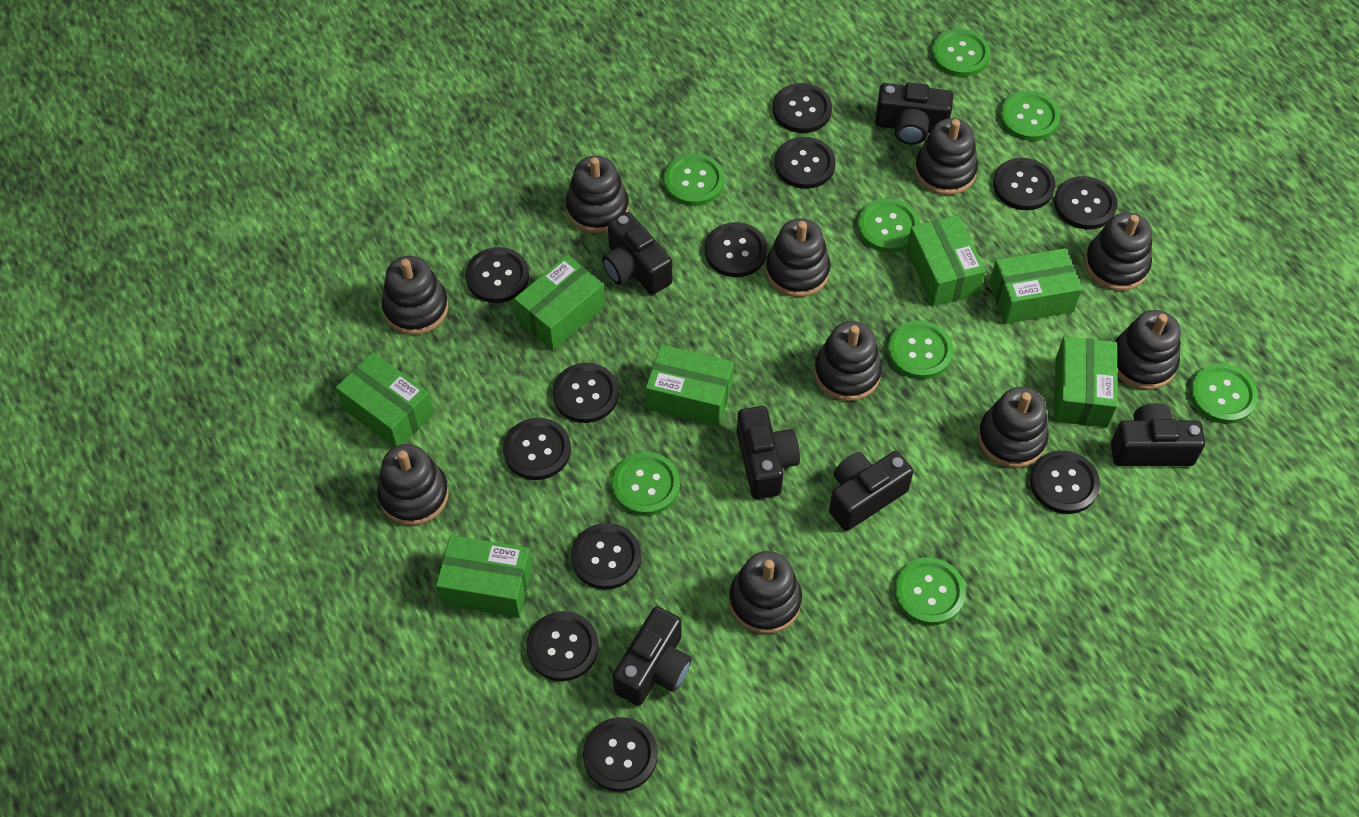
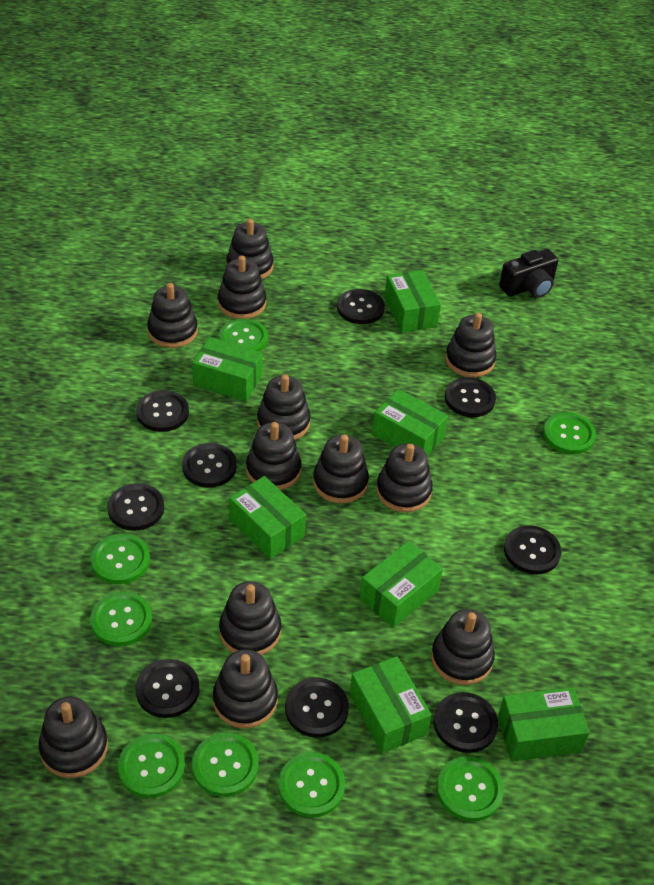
black button: 12 -> 9
black camera: 6 -> 1
black stacking toy: 10 -> 12

